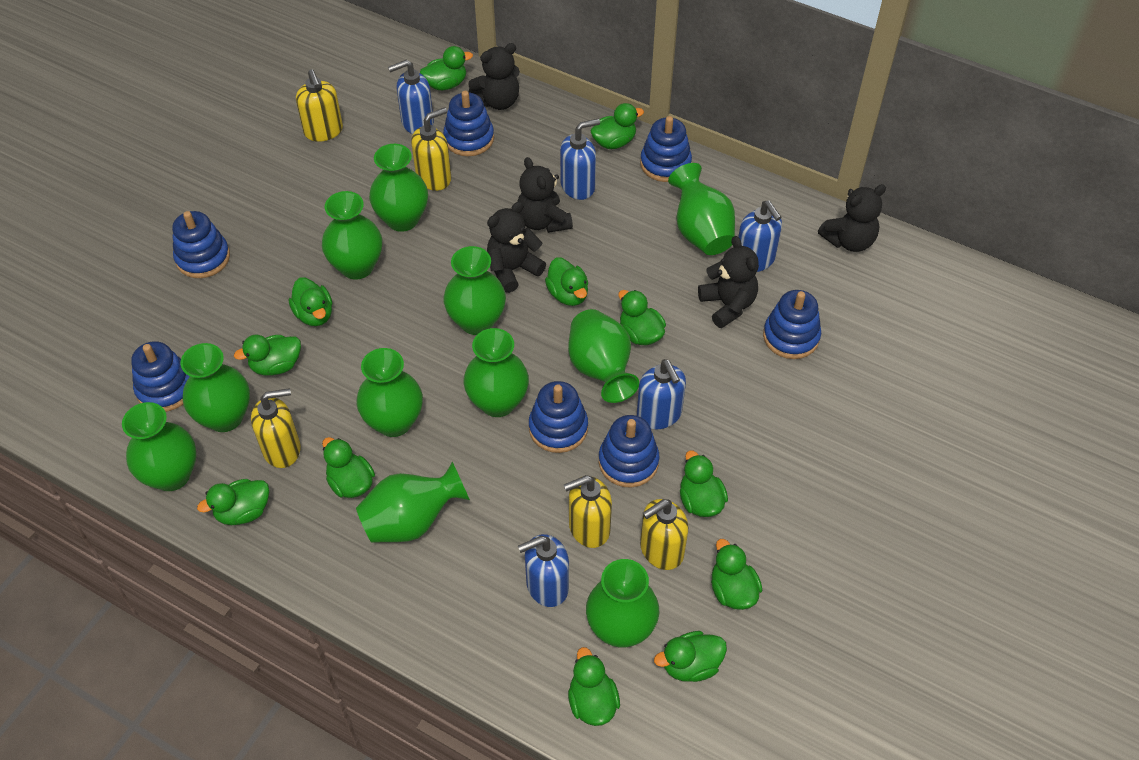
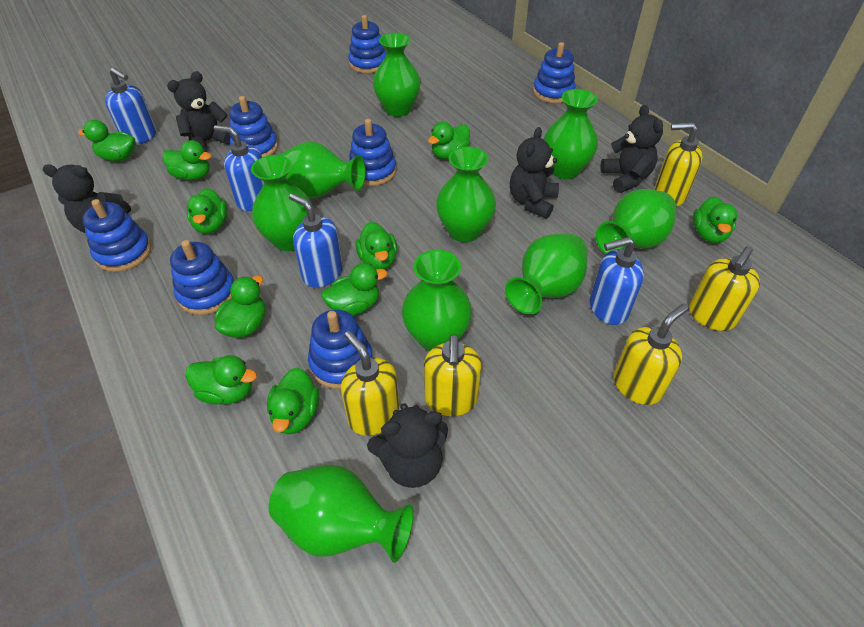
blue soap dispenser: 5 -> 4
green duck: 12 -> 10
green vase: 11 -> 9

